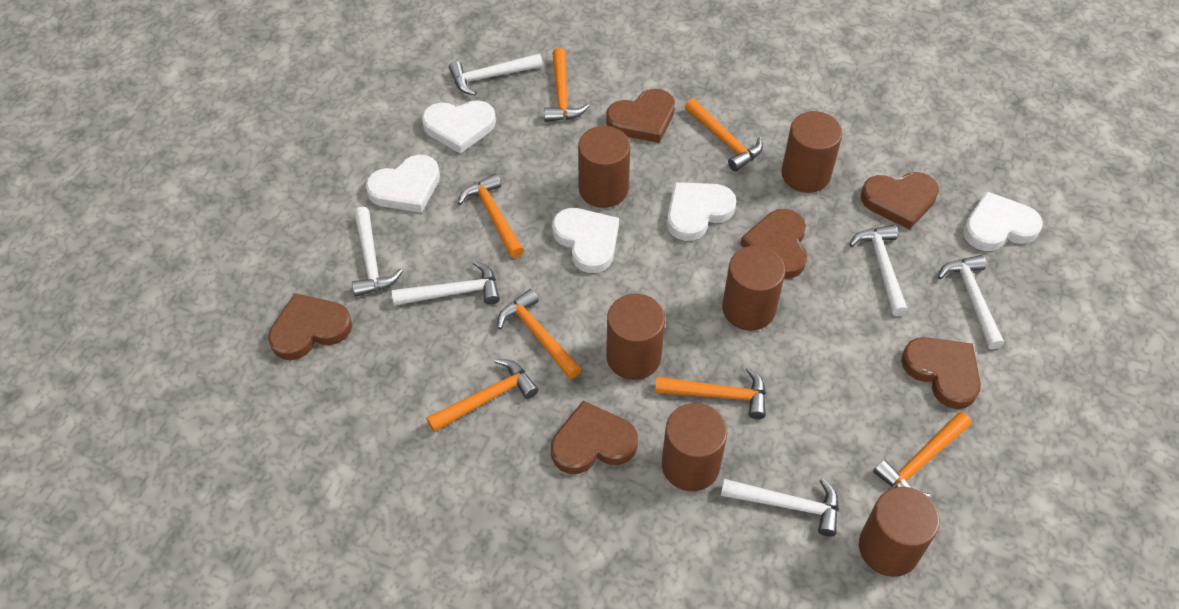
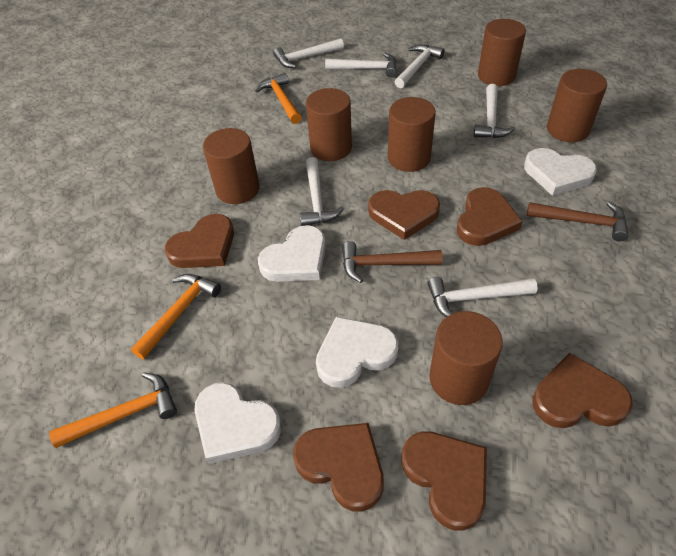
brown hammer: 0 -> 2
orange hammer: 7 -> 3
white heart: 5 -> 4

